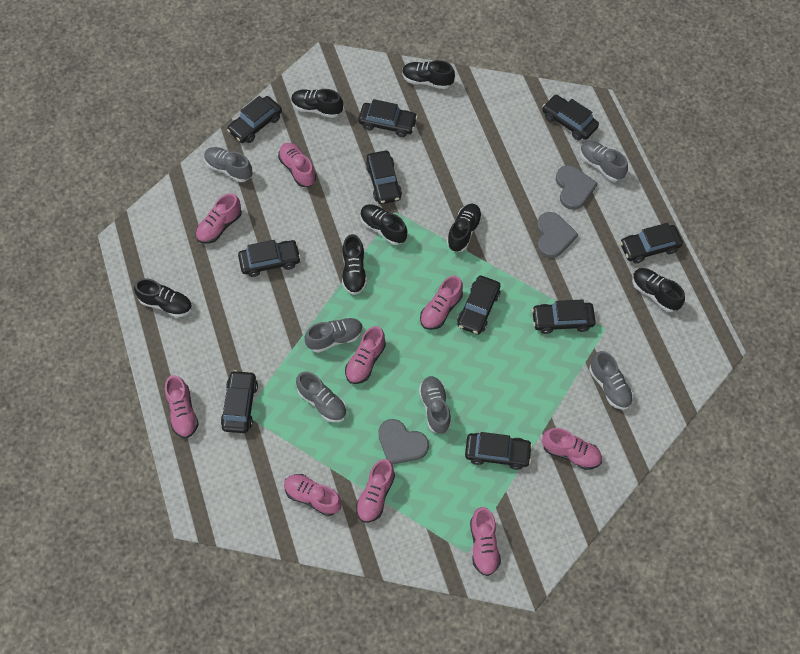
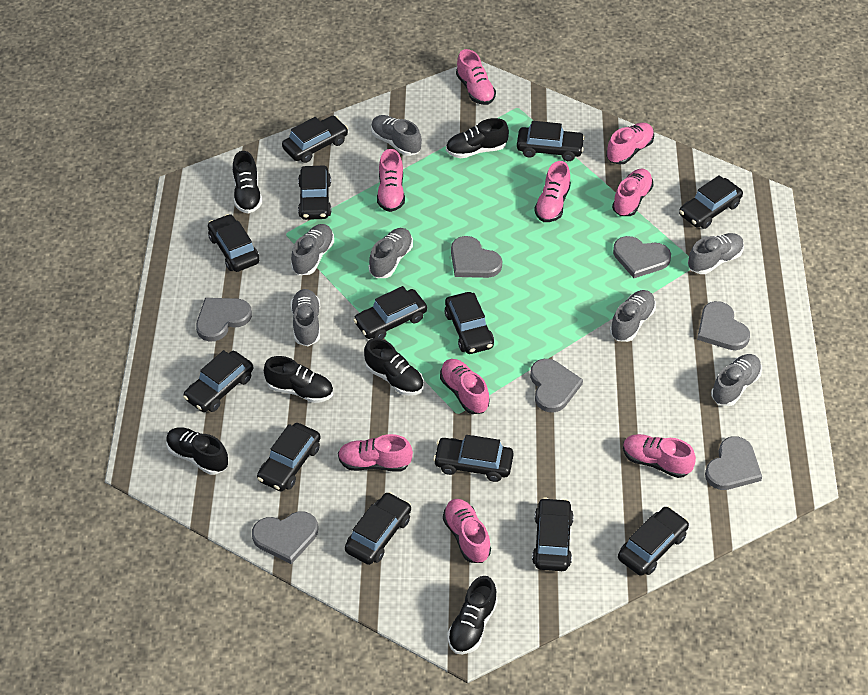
black car: 10 -> 13
black shoe: 7 -> 6
grey heart: 3 -> 7
grey shoe: 6 -> 7

